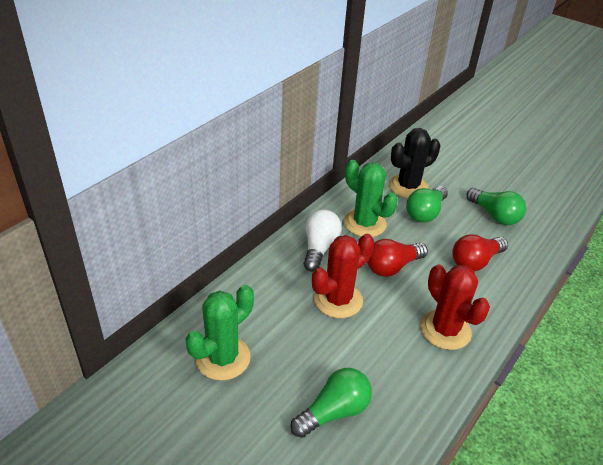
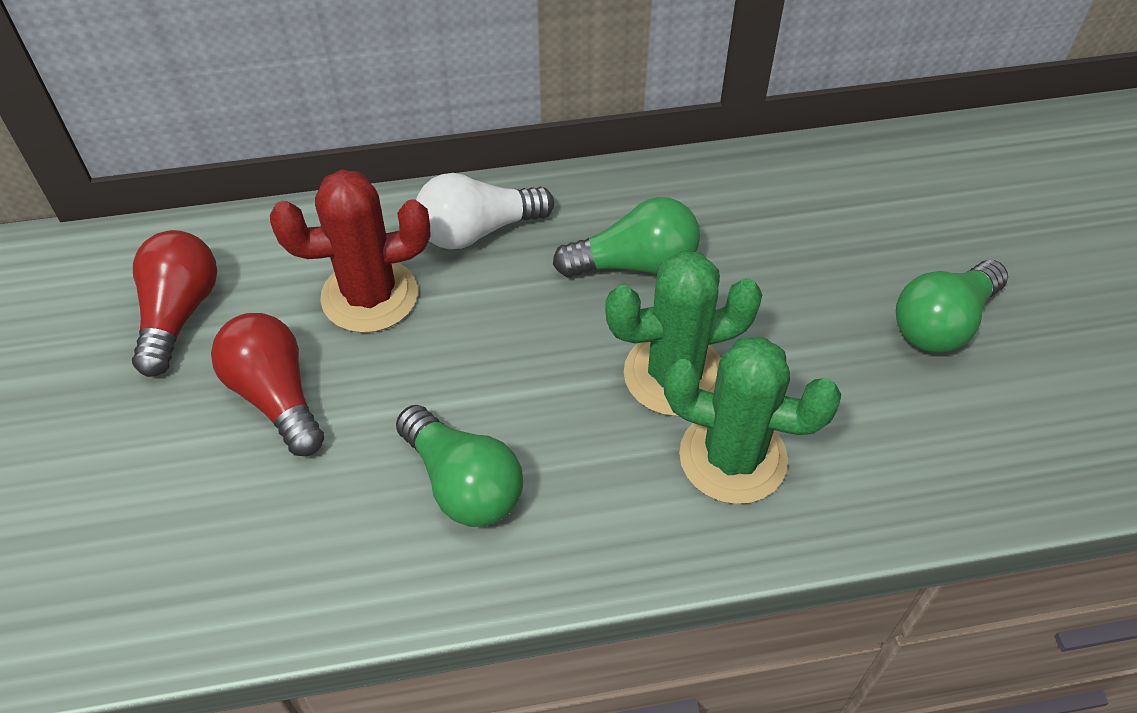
black cactus: 1 -> 0
red cactus: 2 -> 1

